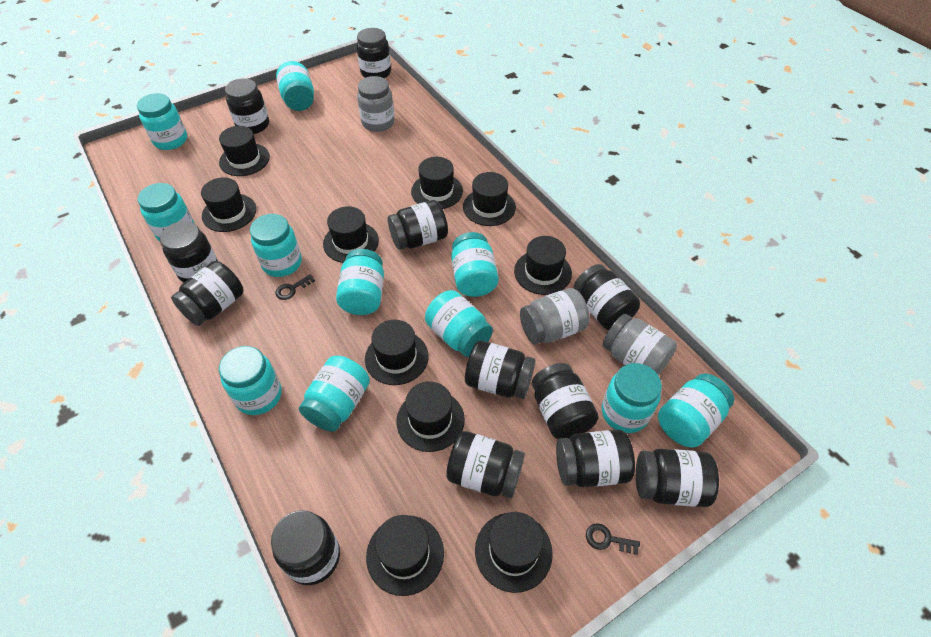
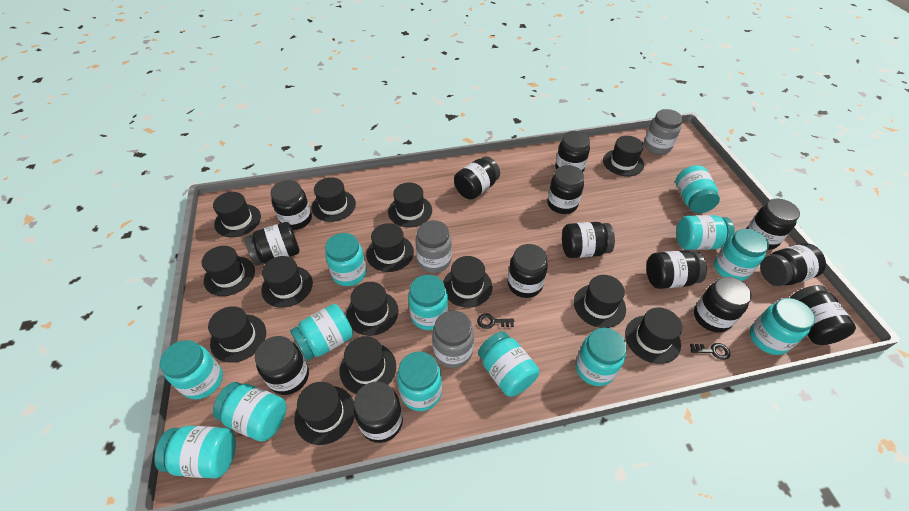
black hat: 10 -> 14
black jar: 12 -> 14
turquoise jar: 11 -> 13

